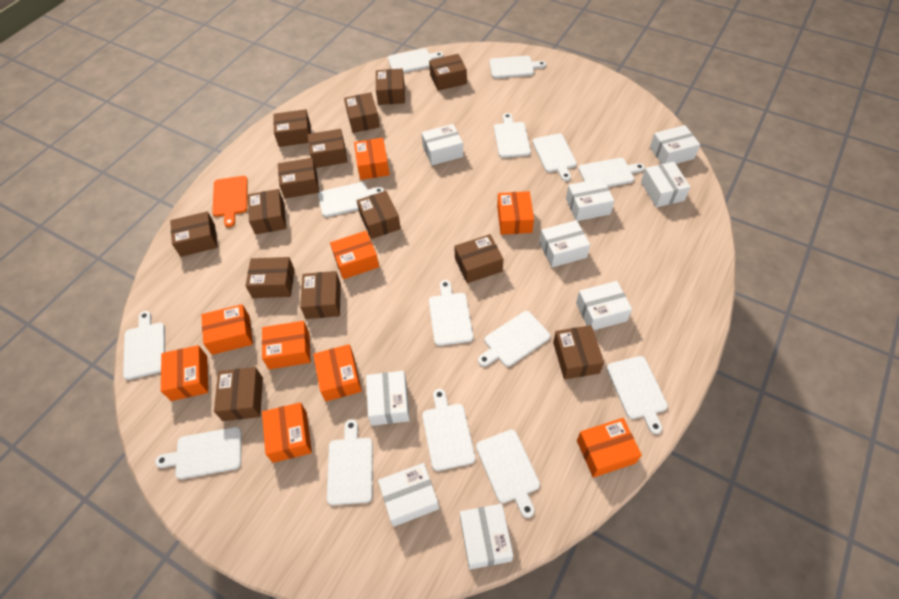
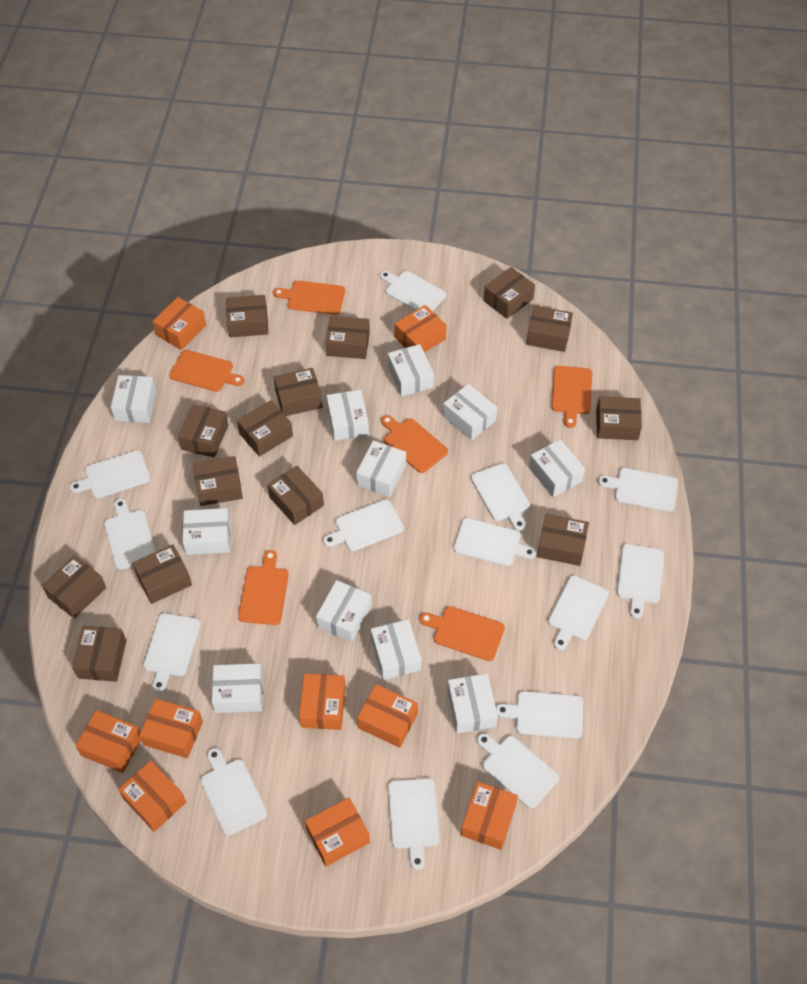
orange cutting board: 1 -> 6
white box: 9 -> 11

